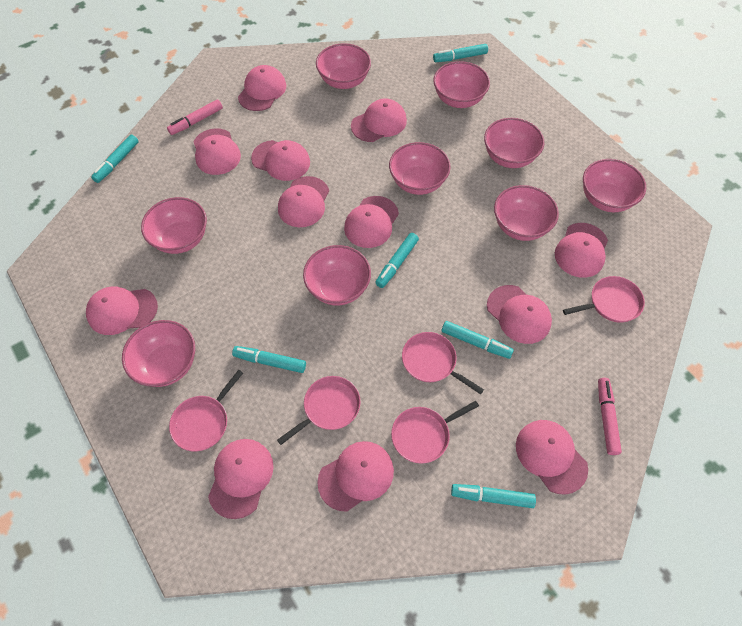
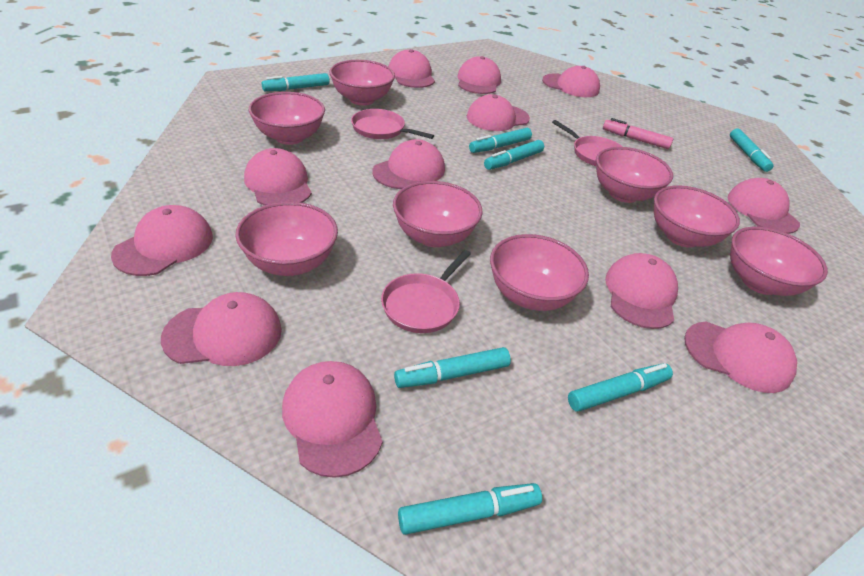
pink bowl: 9 -> 8
pink marker: 2 -> 1
pink pan: 5 -> 3
turquoise marker: 6 -> 7

